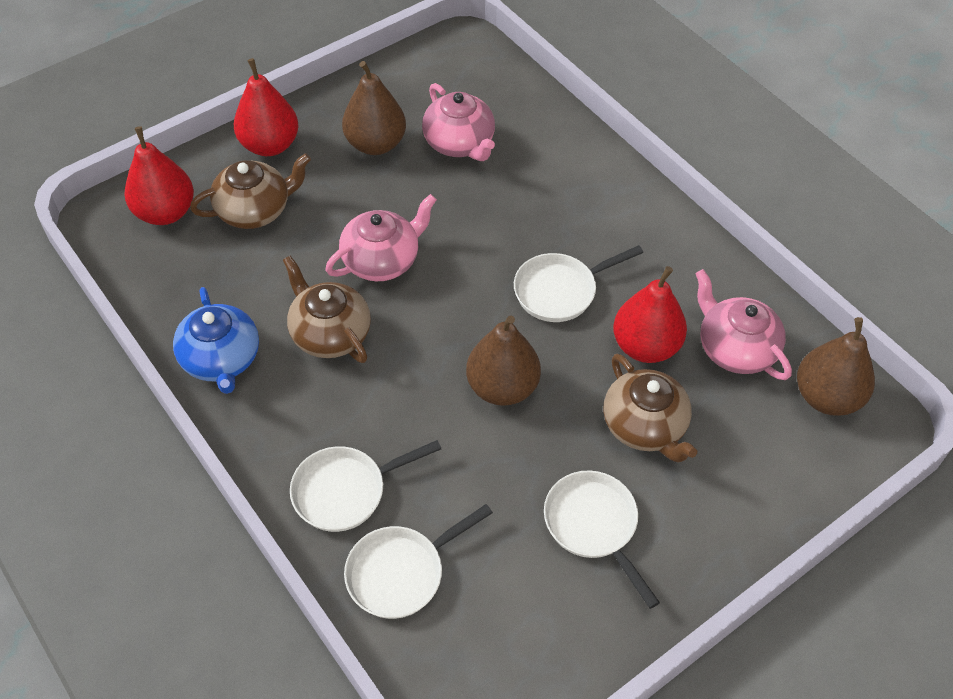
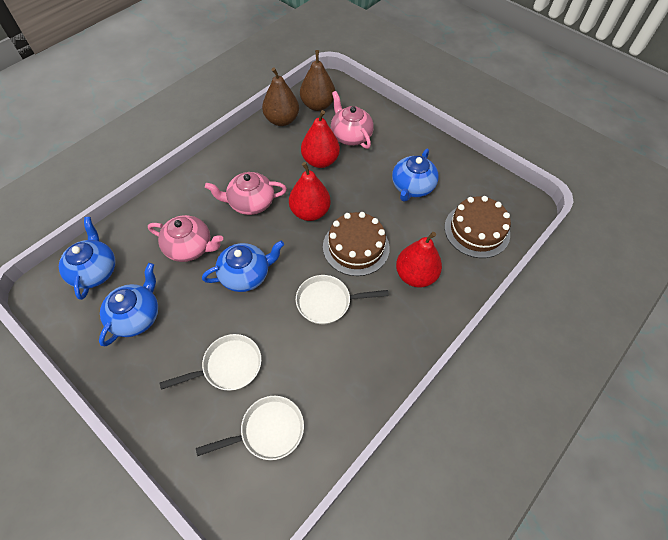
blue teapot: 1 -> 4
brown cake: 0 -> 2
brown pear: 3 -> 2
brown teapot: 3 -> 0
white pan: 4 -> 3

